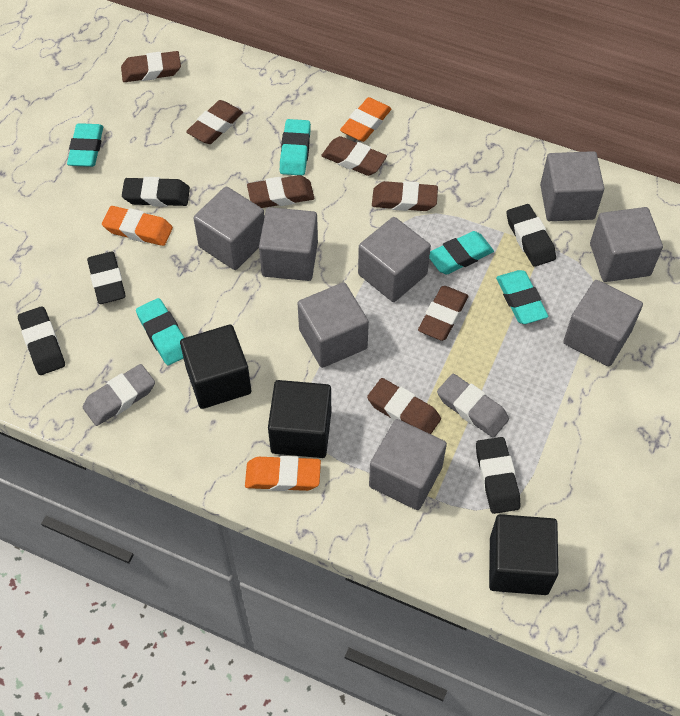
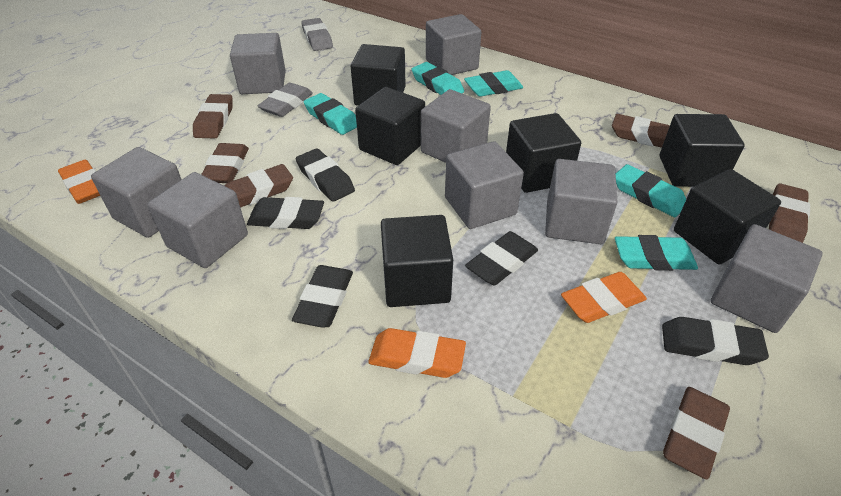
black cube: 3 -> 6
brown eraser: 7 -> 6

